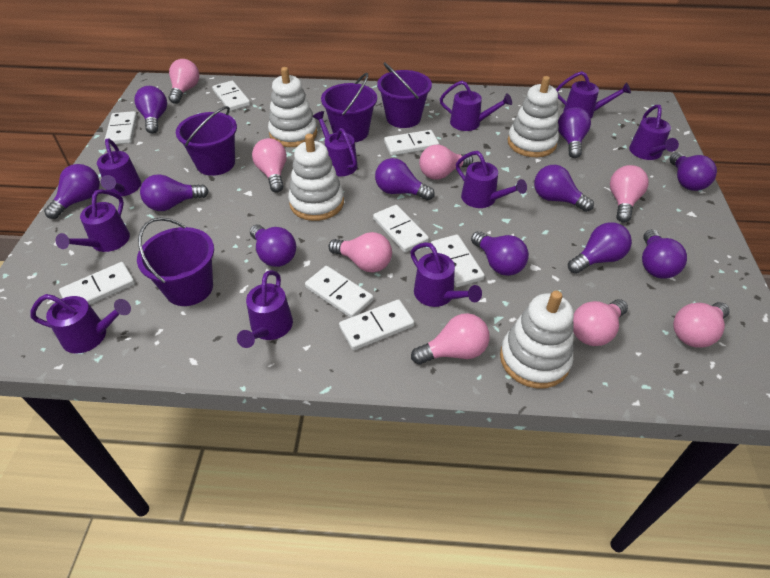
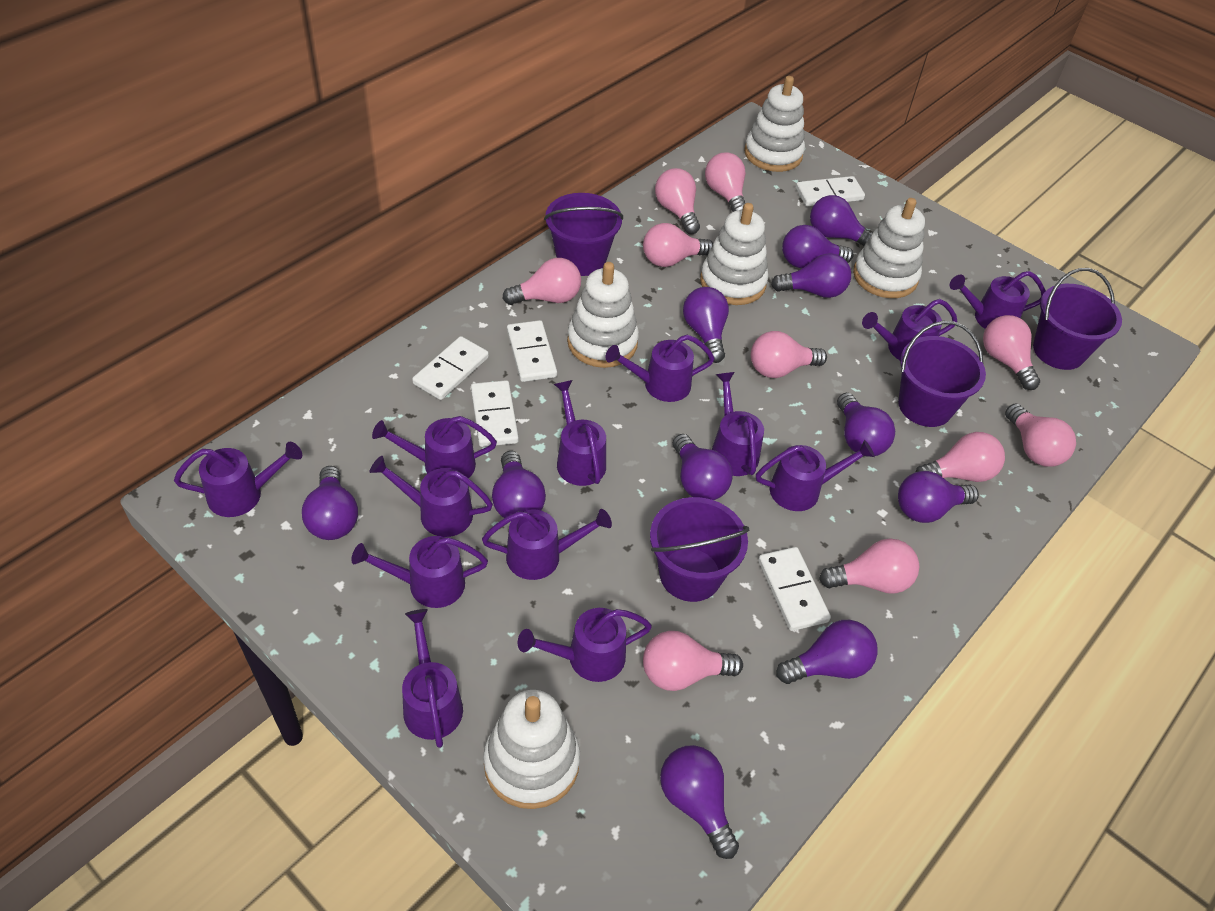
pink light bulb: 8 -> 10
purple watering can: 10 -> 13
white domino: 8 -> 5
white stacking toy: 4 -> 5

